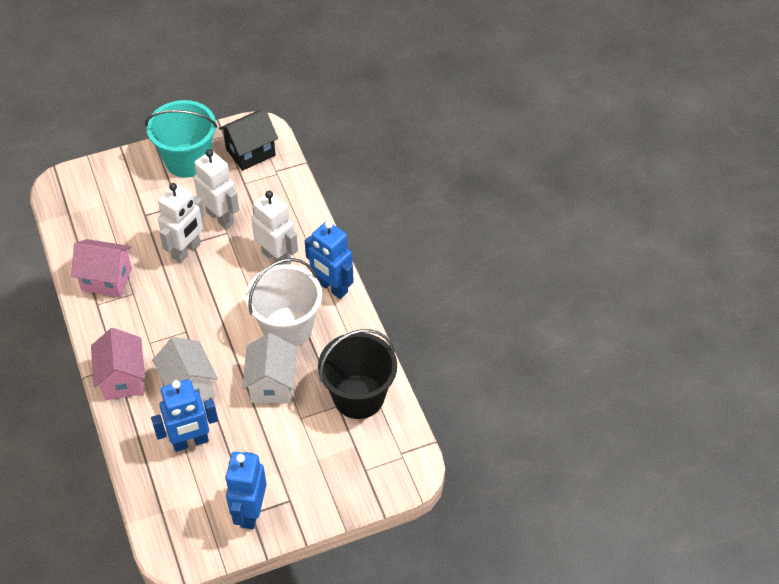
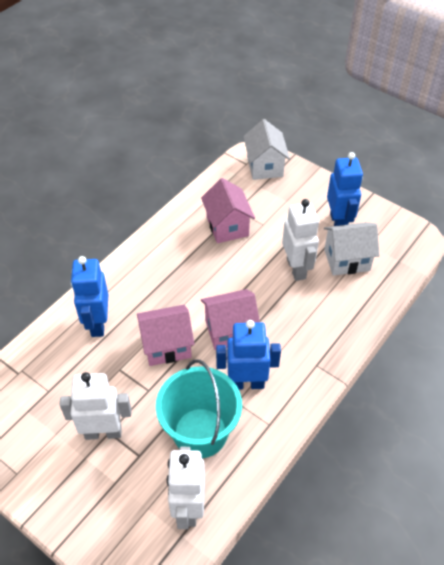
black bucket: 1 -> 0
black house: 1 -> 0
pink house: 2 -> 3
white bucket: 1 -> 0

